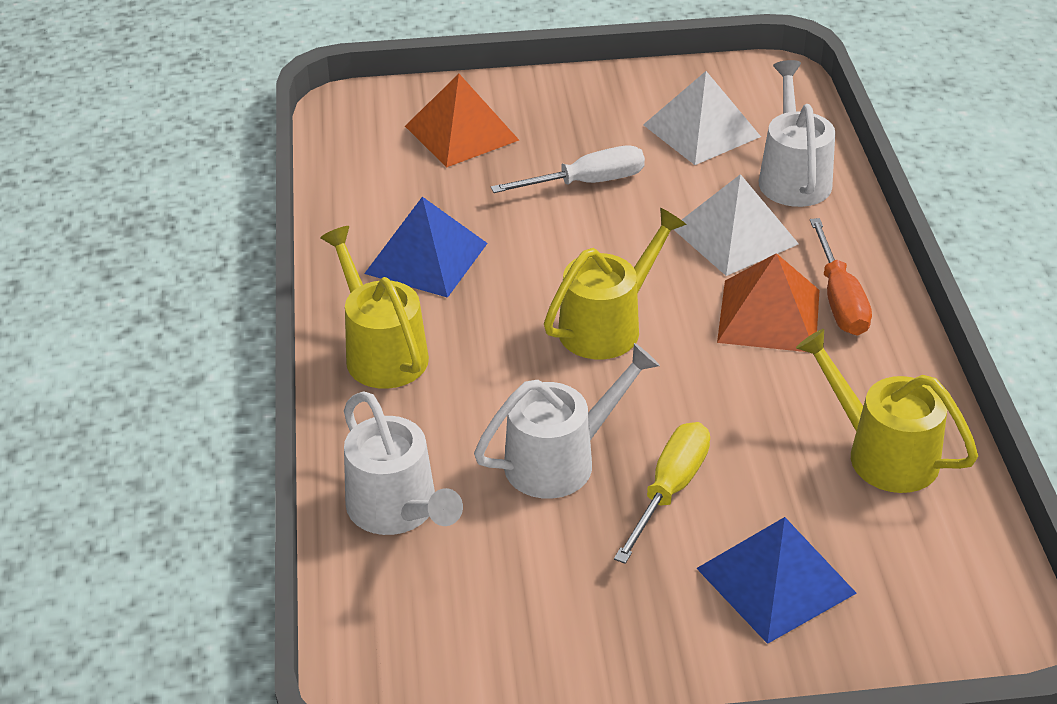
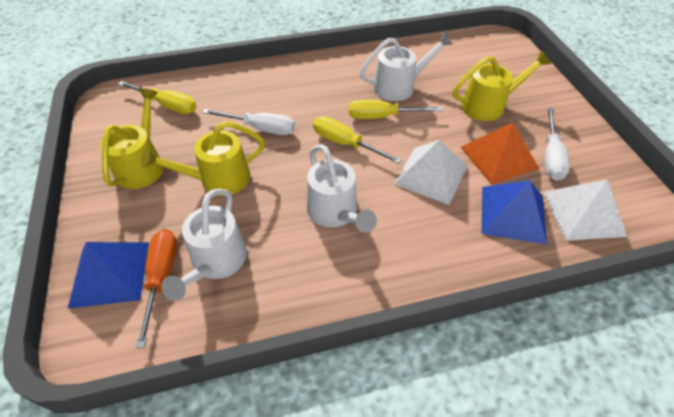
orange pyramid: 2 -> 1
white screwdriver: 1 -> 2
yellow screwdriver: 1 -> 3

